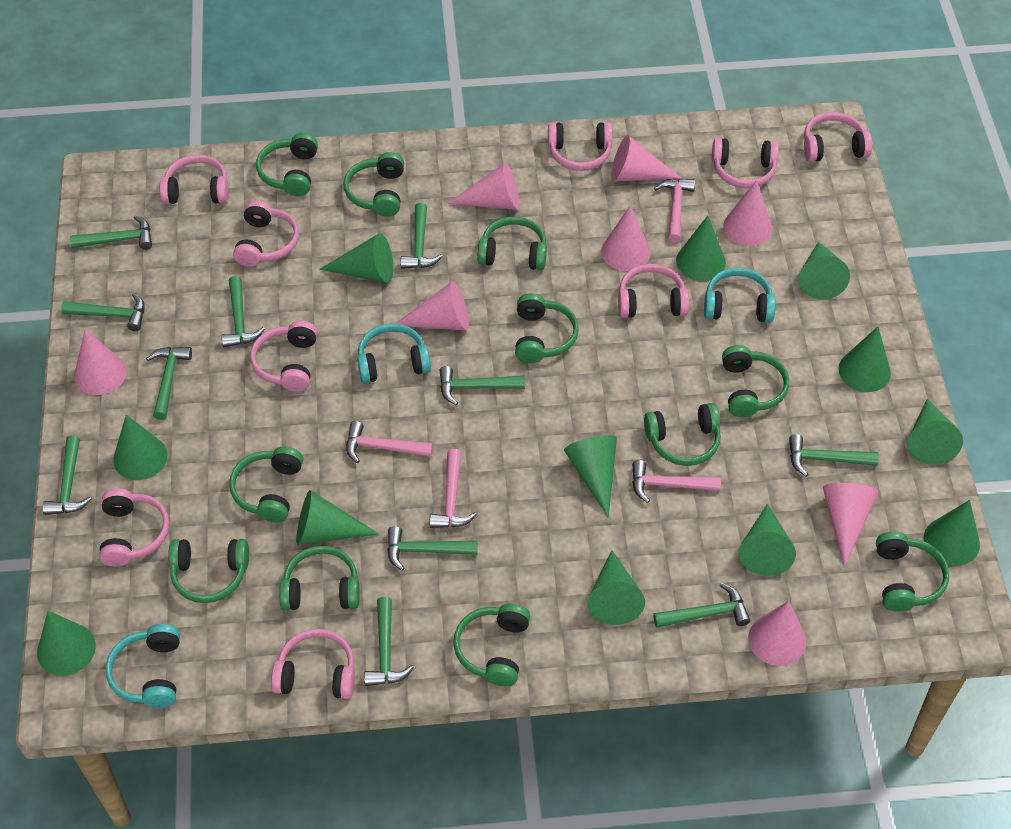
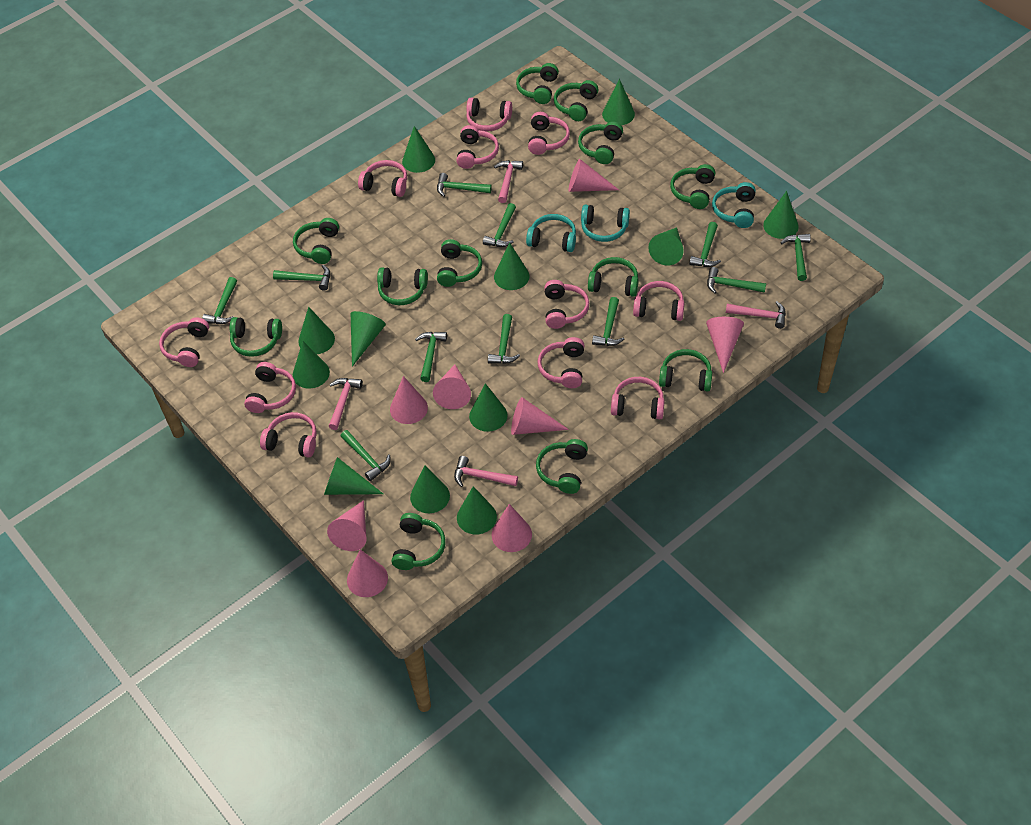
green headphones: 11 -> 12
pink headphones: 9 -> 11

